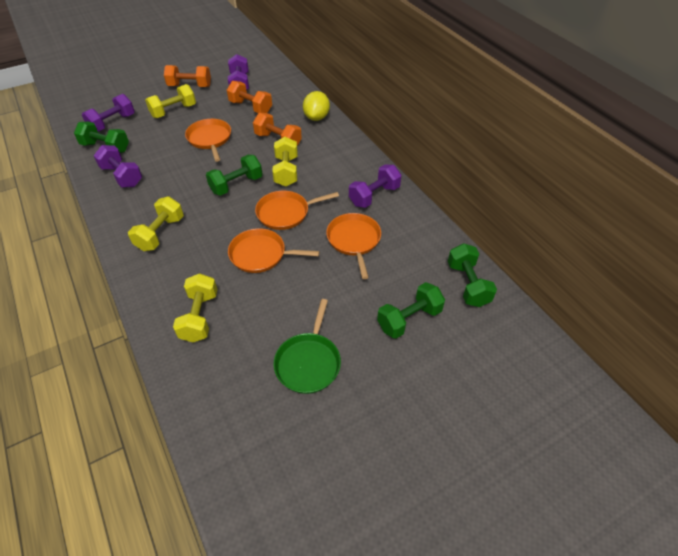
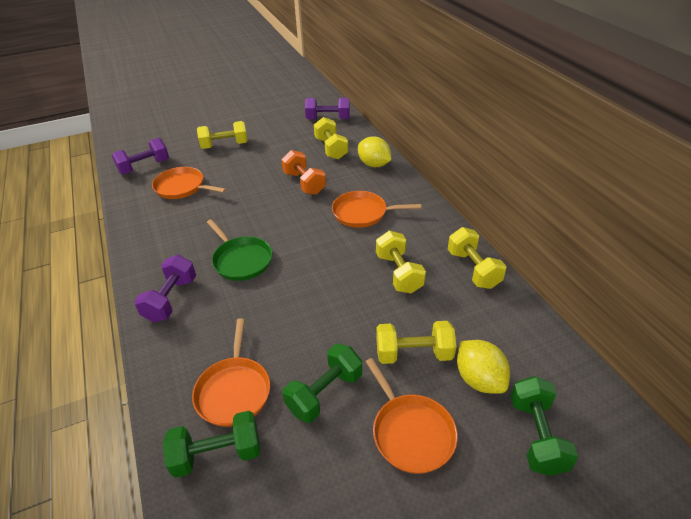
green dumbbell: 4 -> 3
orange dumbbell: 3 -> 1
purple dumbbell: 4 -> 3
yellow dumbbell: 4 -> 5
yellow lemon: 1 -> 2

